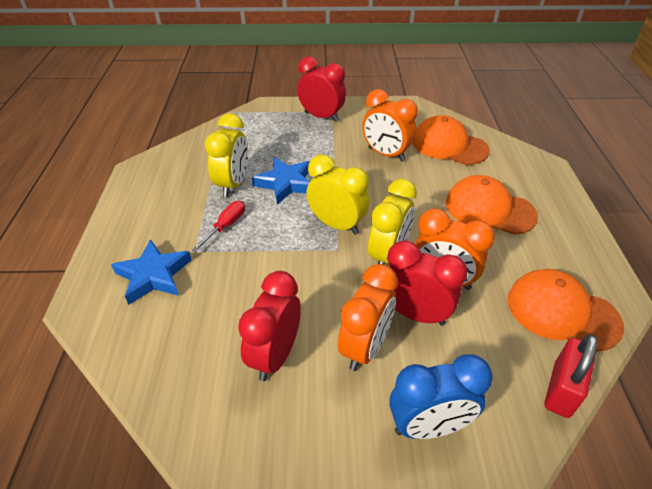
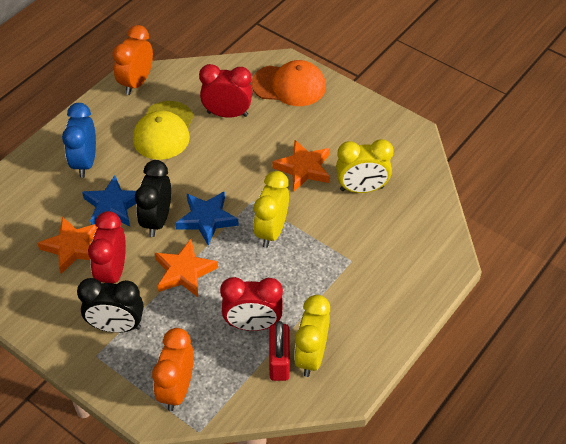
black clock: 0 -> 2
orange cap: 3 -> 1
orange clock: 3 -> 2
orange star: 0 -> 3
red screwdriver: 1 -> 0
yellow cap: 0 -> 1

